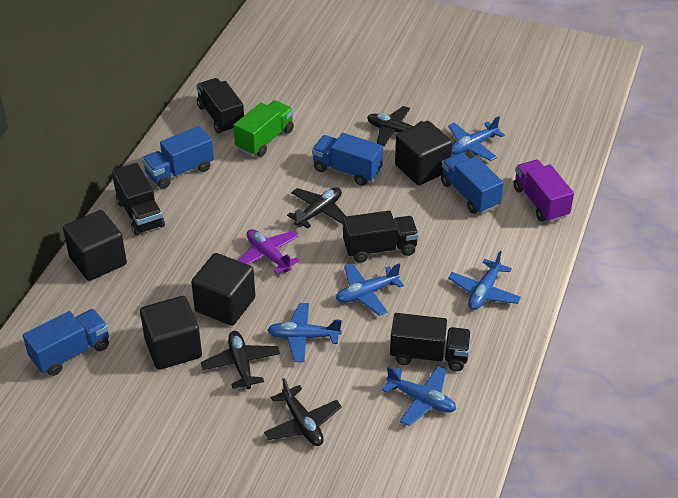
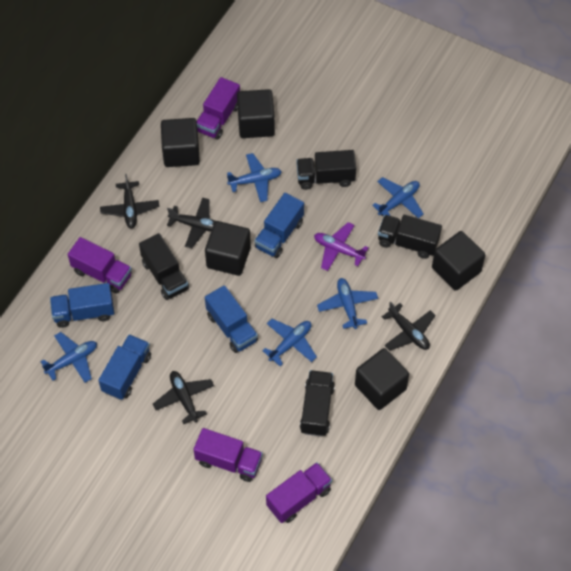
black cube: 4 -> 5
green truck: 1 -> 0
purple truck: 1 -> 4

